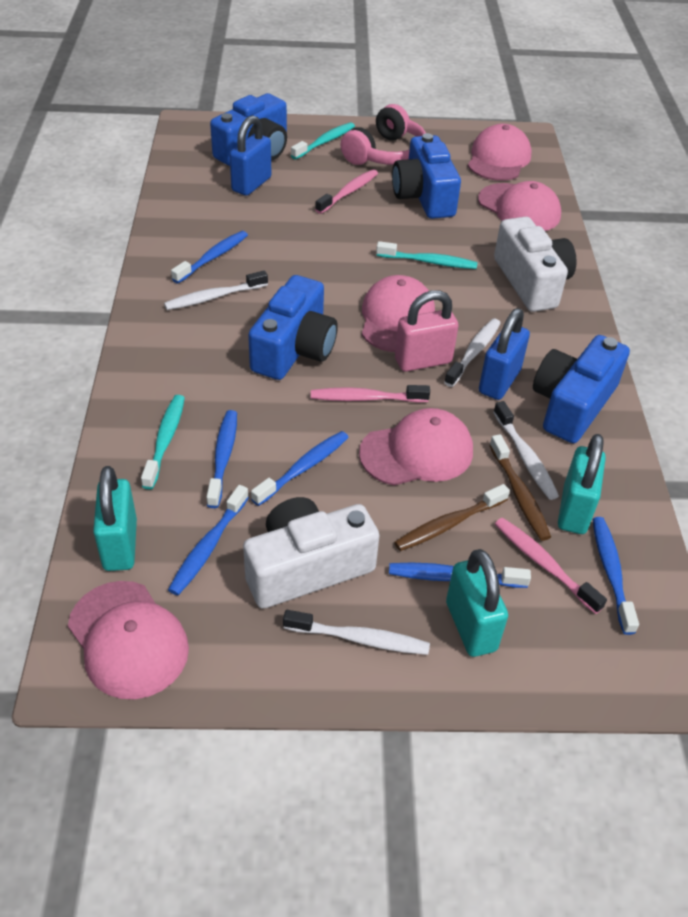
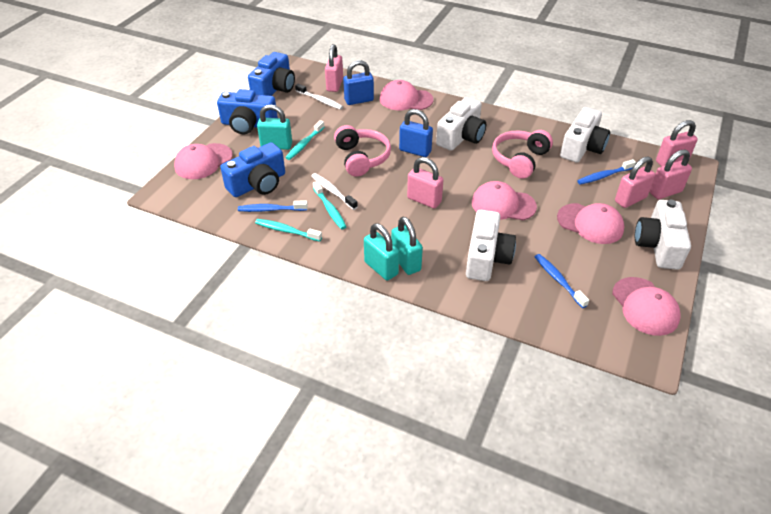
blue camera: 4 -> 3
blue toothbrush: 6 -> 3
brown toothbrush: 2 -> 0
pink headphones: 1 -> 2
pink padlock: 1 -> 5
pink toothbrush: 3 -> 0
white camera: 2 -> 4
white toothbrush: 4 -> 2

